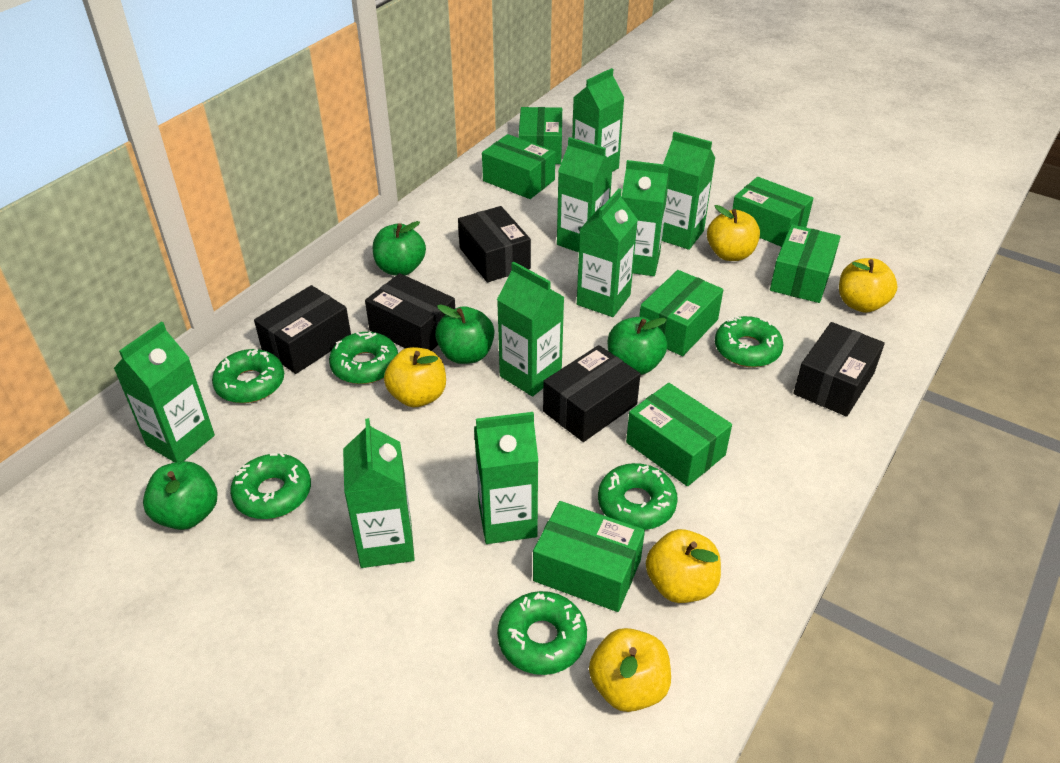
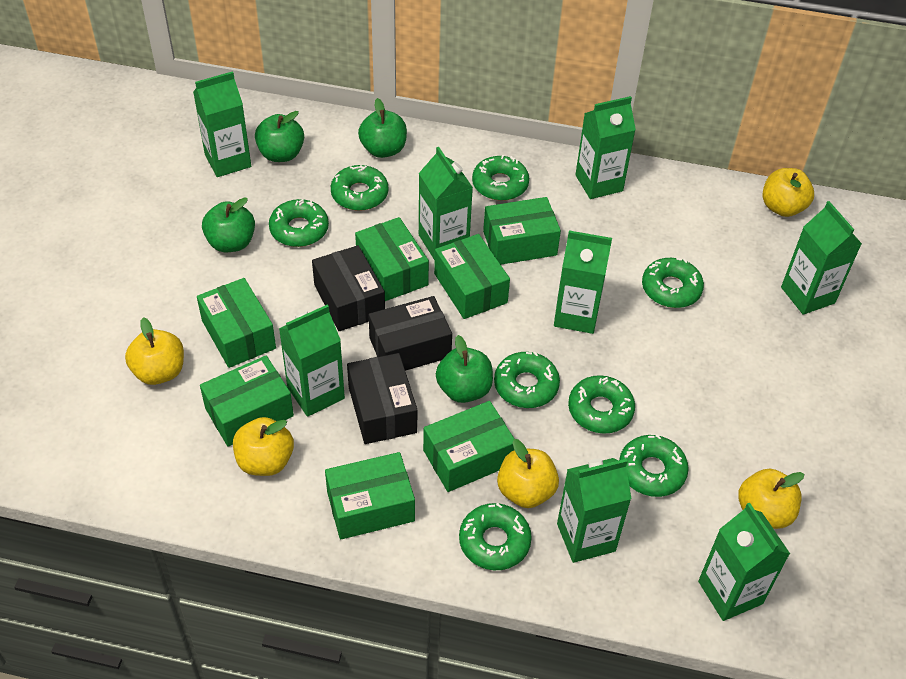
black box: 5 -> 3
green carton: 9 -> 8
green donut: 6 -> 8

